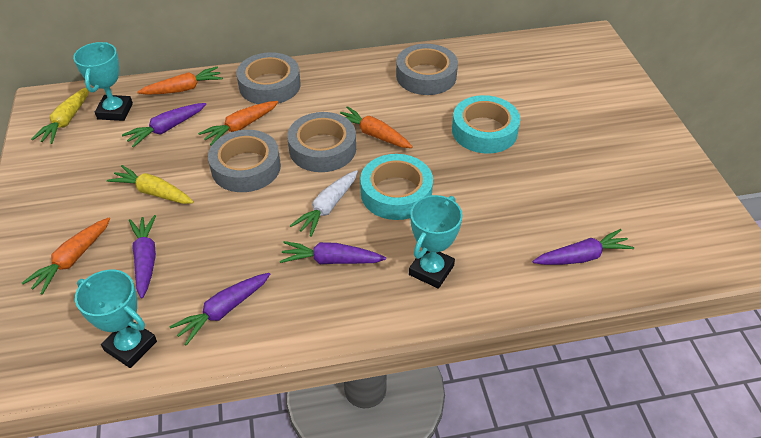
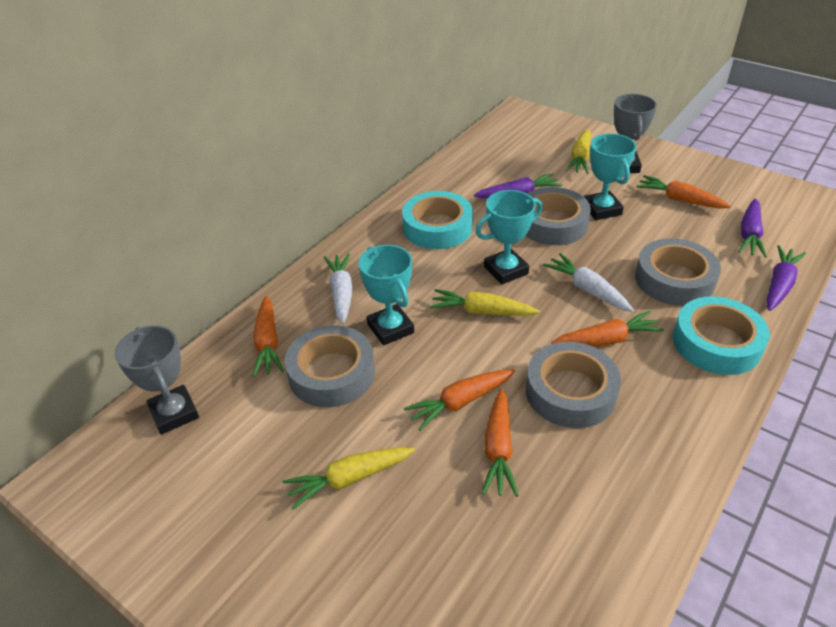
grey trophy: 0 -> 2
orange carrot: 4 -> 5
purple carrot: 5 -> 3
white carrot: 1 -> 2
yellow carrot: 2 -> 3

